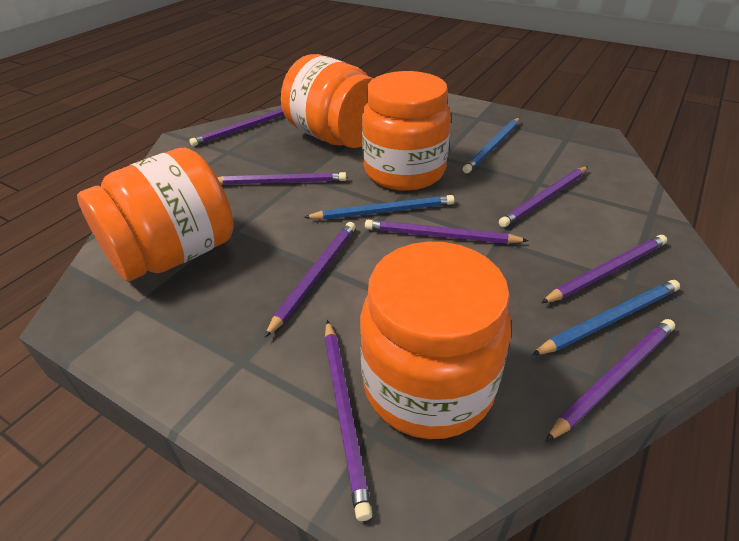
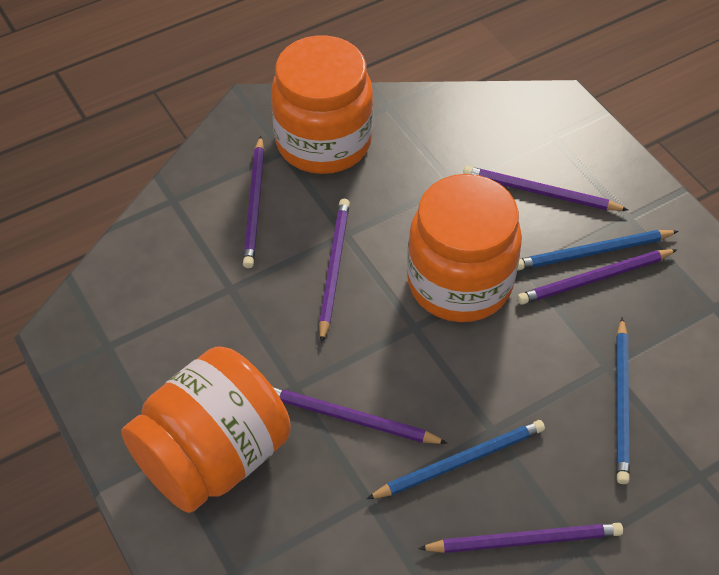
orange jar: 4 -> 3
purple pencil: 8 -> 6

